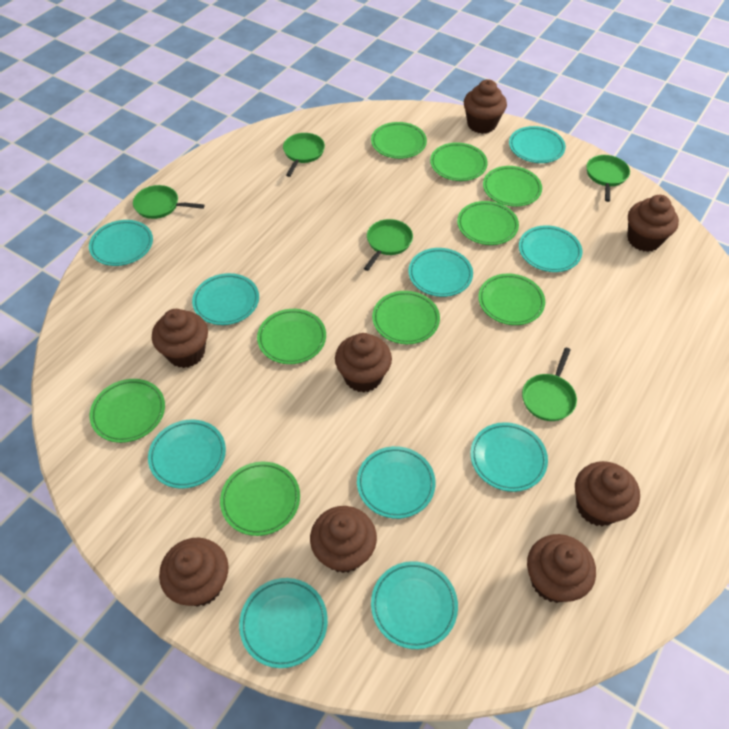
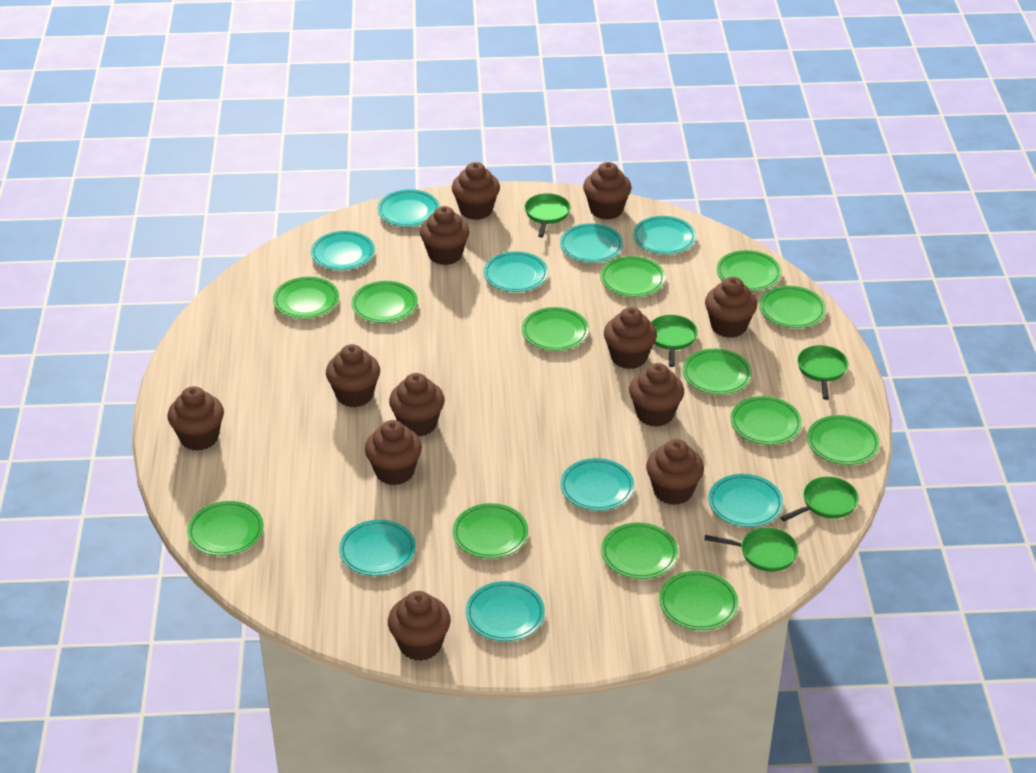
brown cupcake: 8 -> 12
green plate: 9 -> 13
turquoise plate: 10 -> 9

